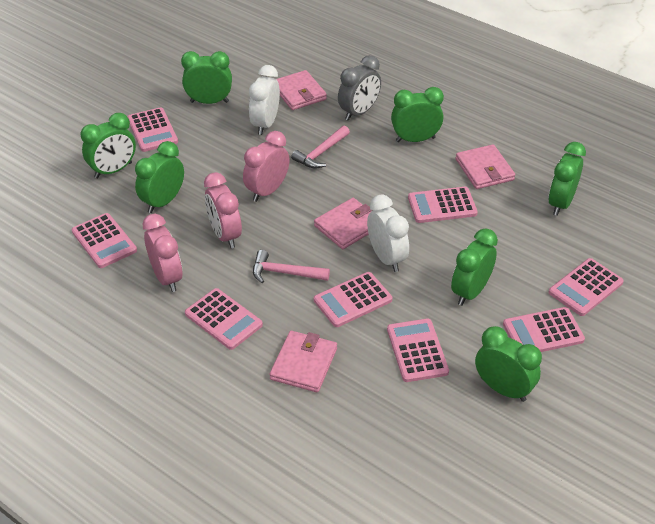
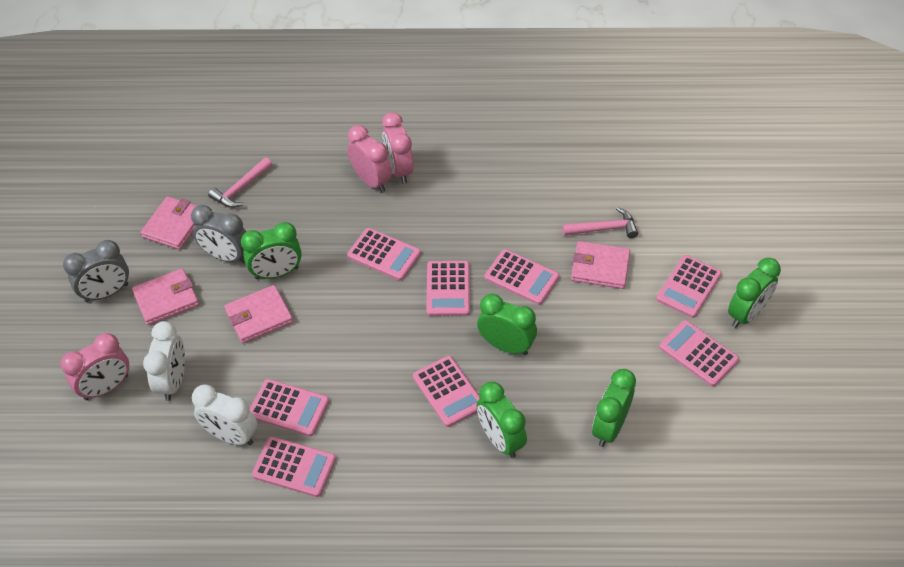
green clock: 7 -> 5
grey clock: 1 -> 2

